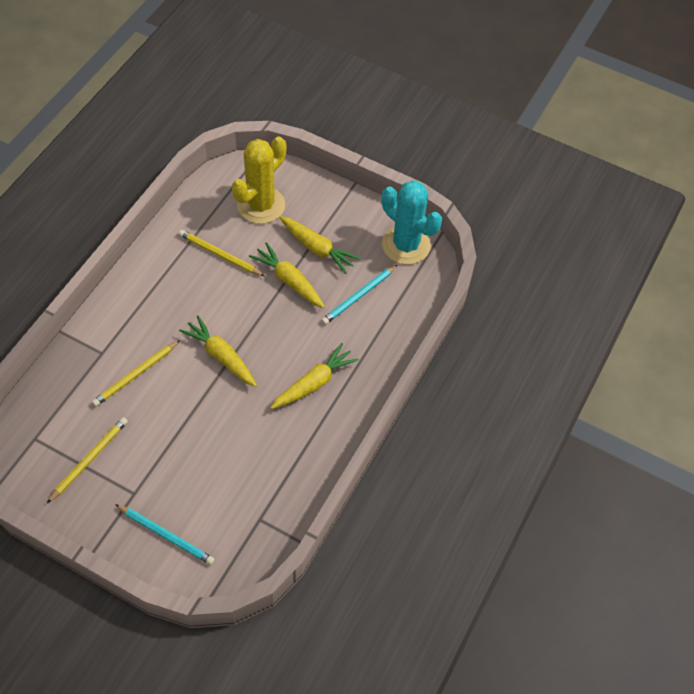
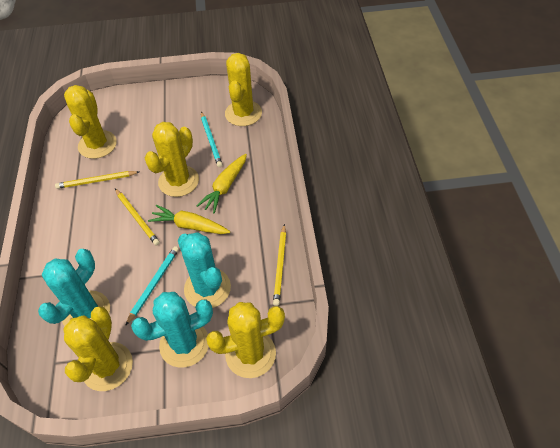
turquoise cactus: 1 -> 3
yellow cactus: 1 -> 5
yellow carrot: 4 -> 2

